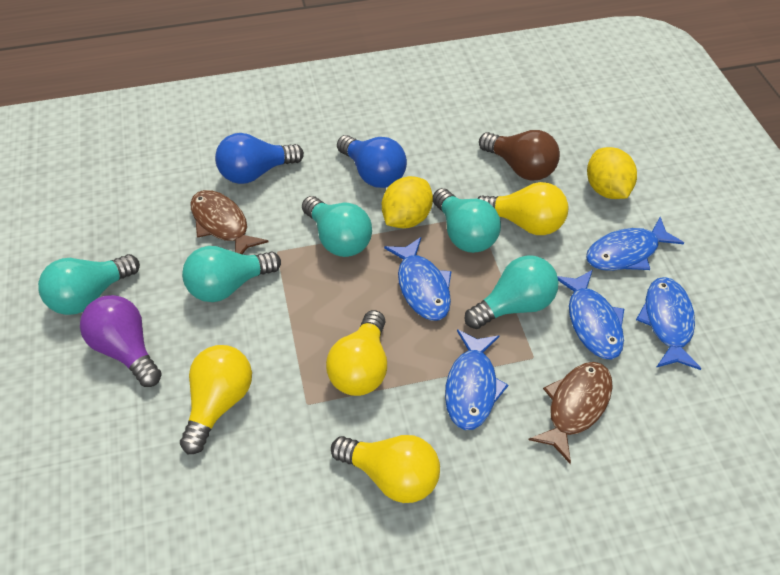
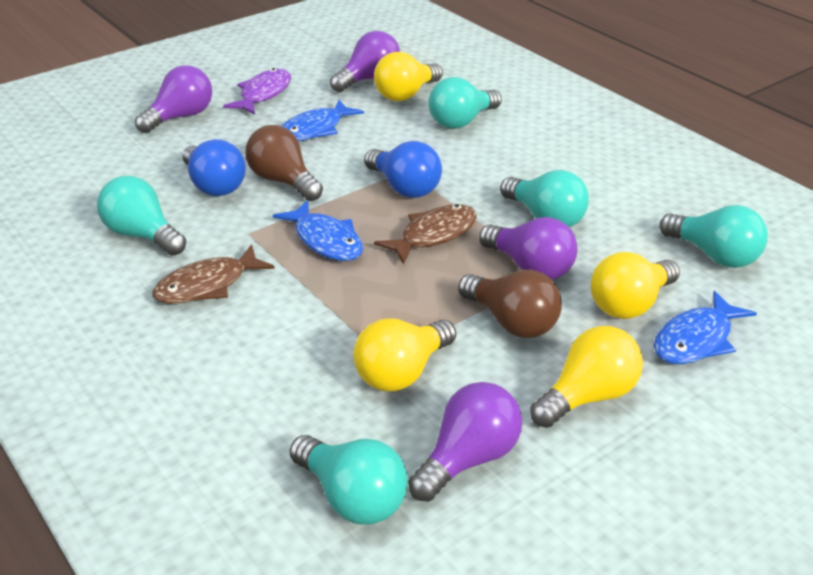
blue fish: 5 -> 3
brown light bulb: 1 -> 2
purple fish: 0 -> 1
purple light bulb: 1 -> 4
yellow lemon: 2 -> 0

